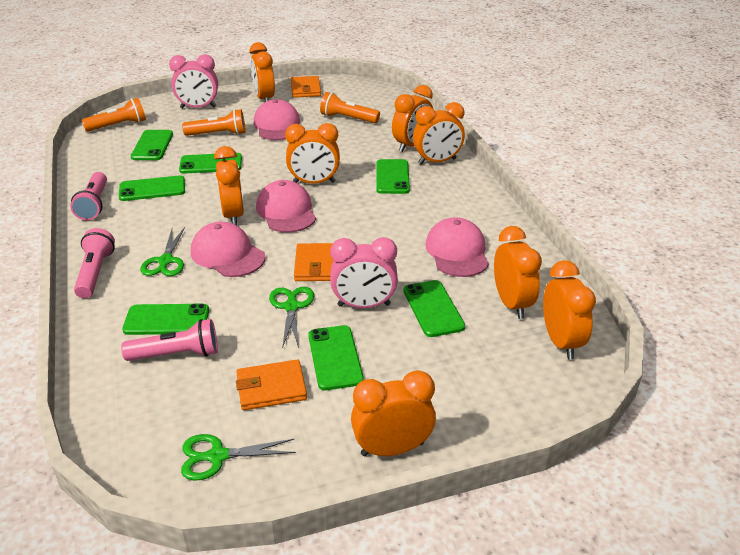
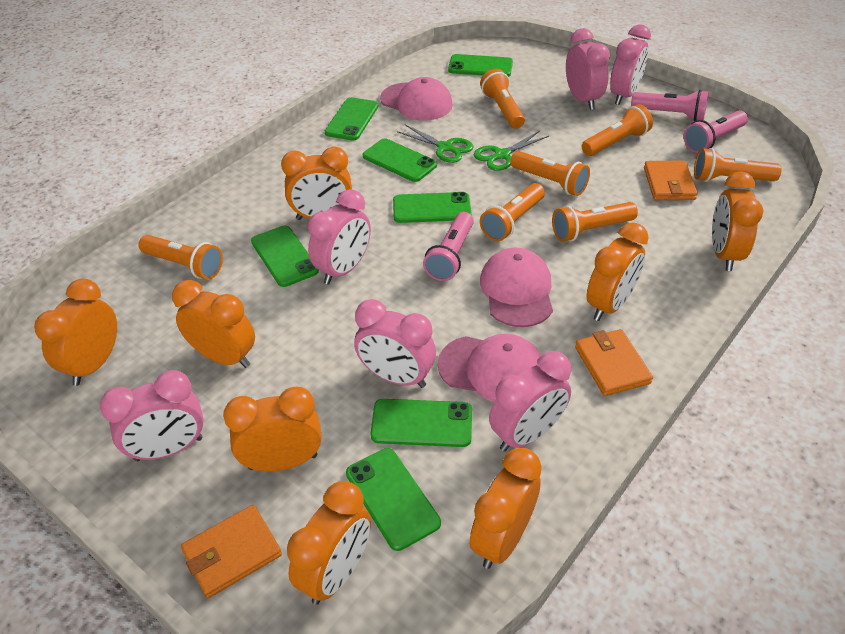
green scissors: 3 -> 2
orange flashlight: 3 -> 7
pink cap: 4 -> 3
pink clock: 2 -> 6

